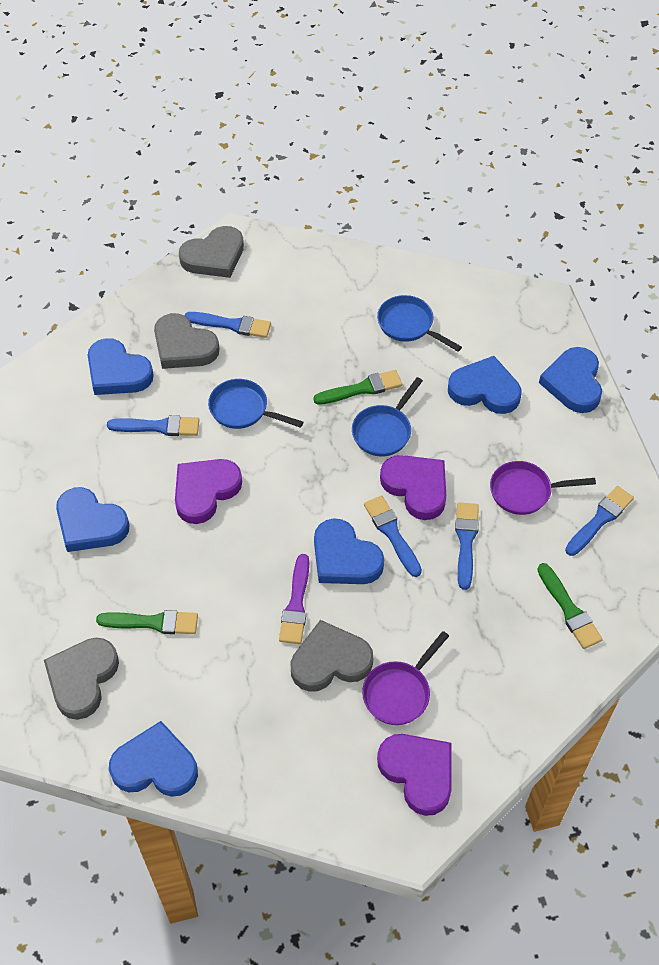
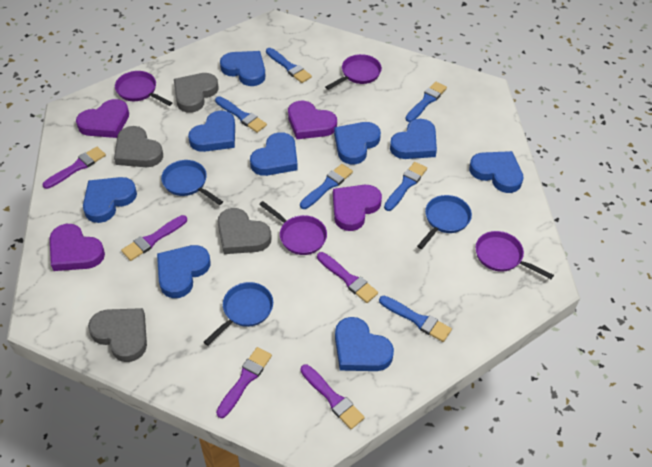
blue brush: 5 -> 6
blue heart: 6 -> 9
green brush: 3 -> 0
purple brush: 1 -> 5
purple heart: 3 -> 4
purple pan: 2 -> 4

